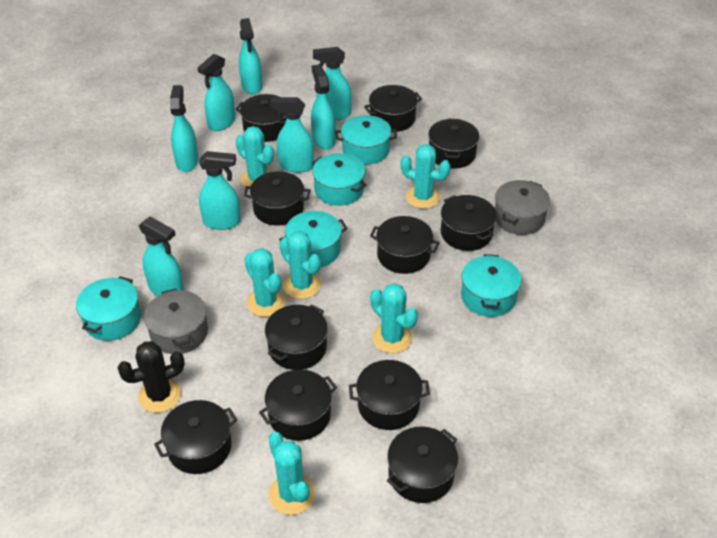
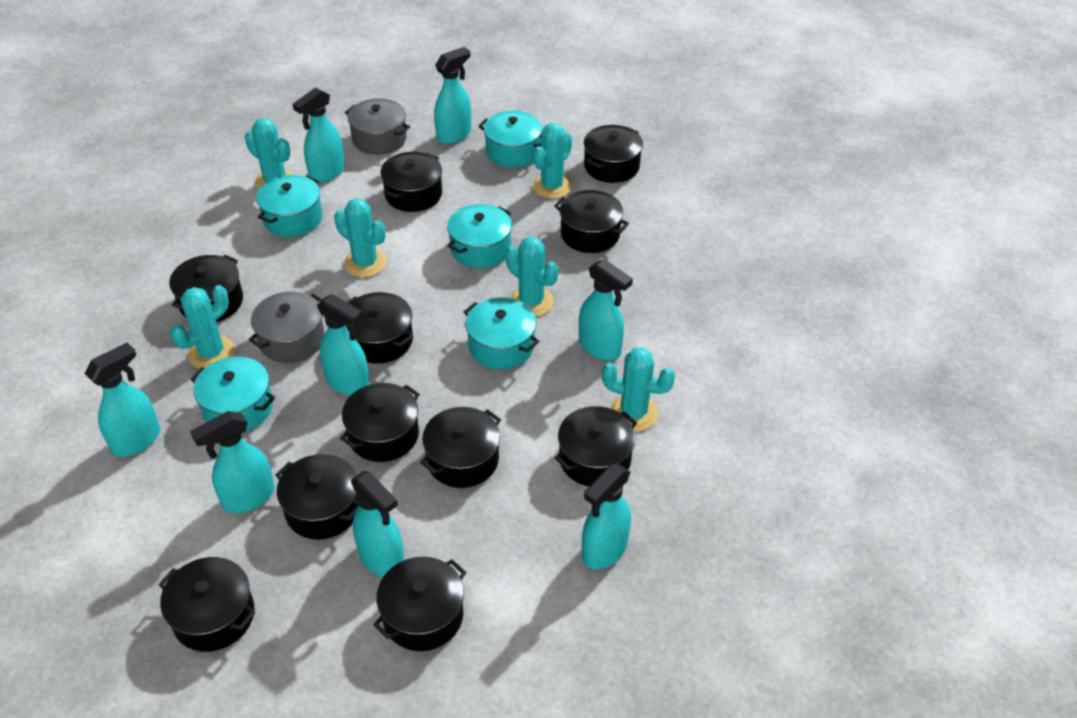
black cactus: 1 -> 0

